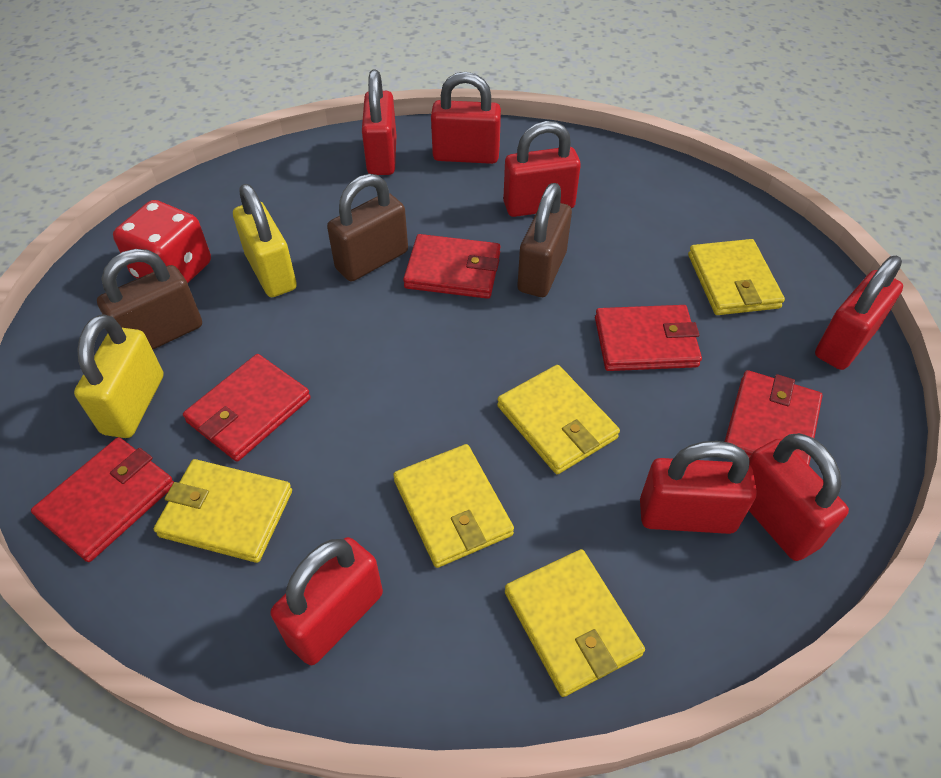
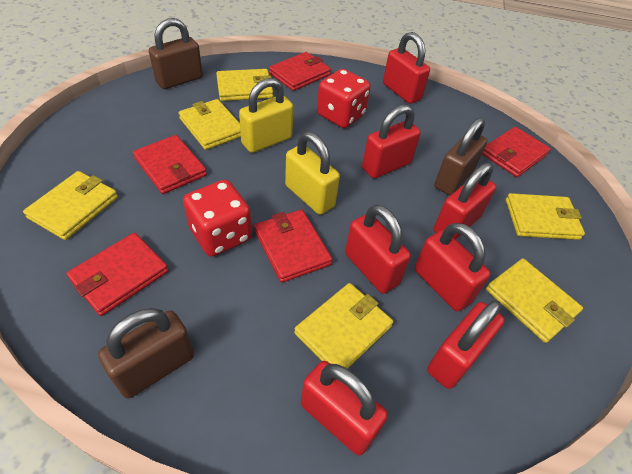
red dice: 1 -> 2
yellow wallet: 5 -> 6

